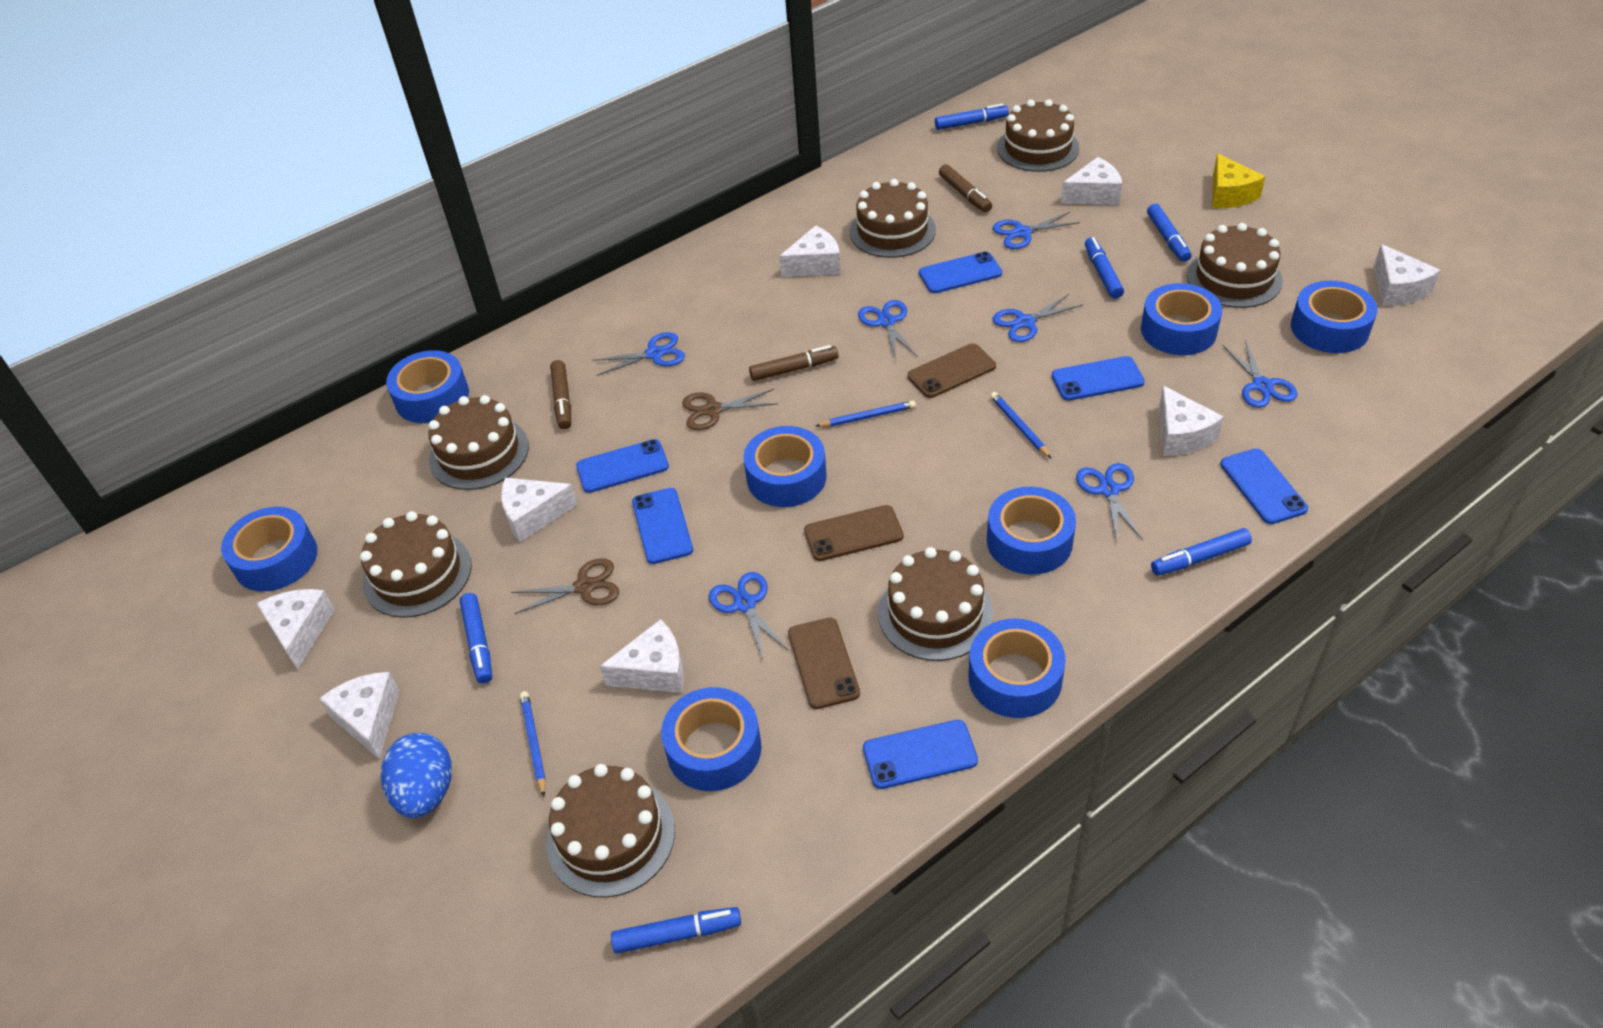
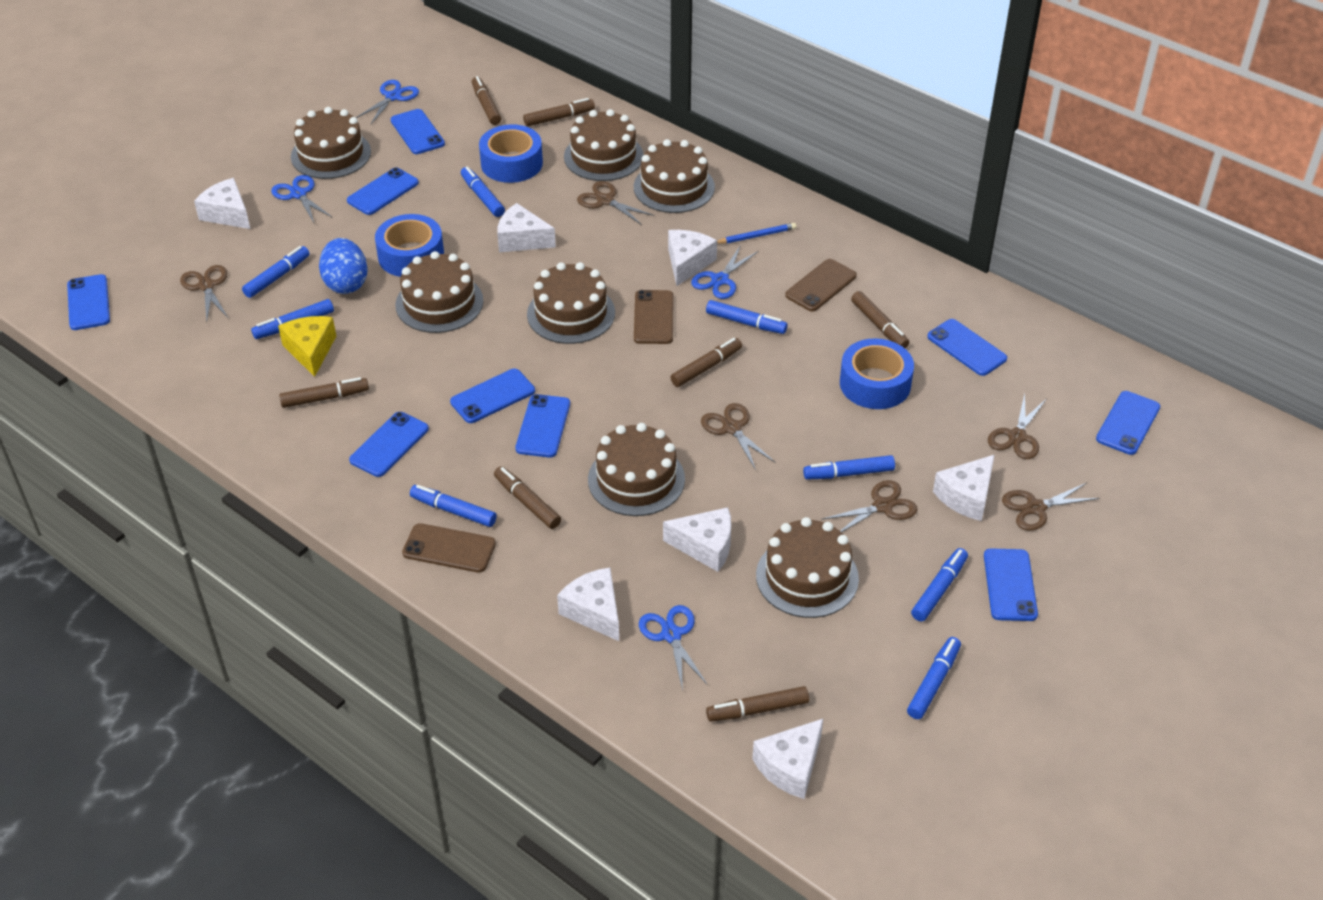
blue marker: 6 -> 8
blue pencil: 3 -> 1
blue phone: 6 -> 9
blue scissors: 7 -> 4
blue tape: 8 -> 3
brown marker: 3 -> 7
brown scissors: 2 -> 6
white cheese: 8 -> 7

